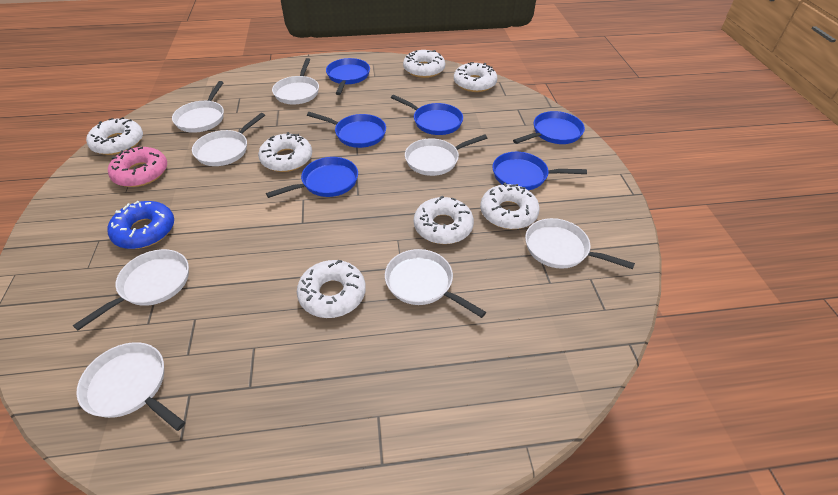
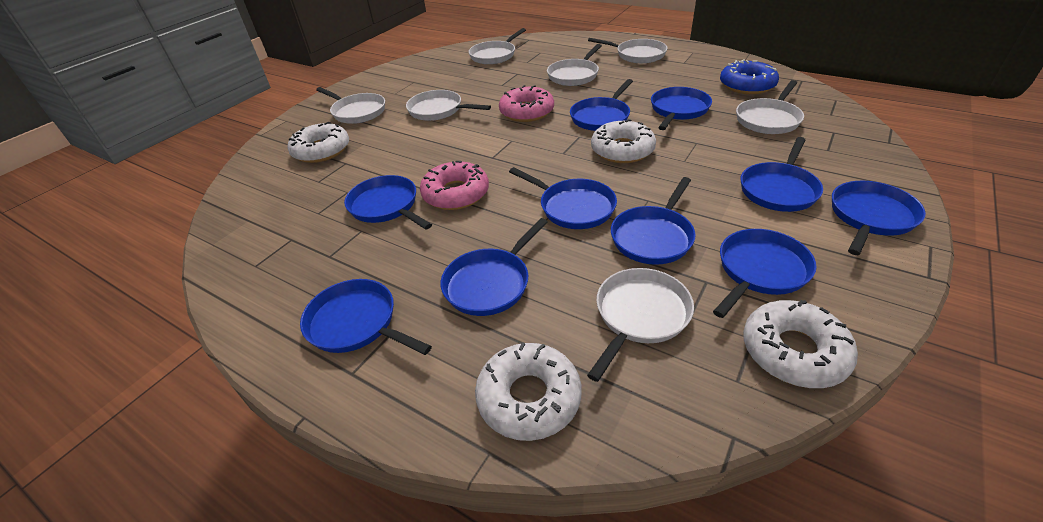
blue pan: 6 -> 10
pink donut: 1 -> 2
white donut: 7 -> 4
white pan: 8 -> 7

